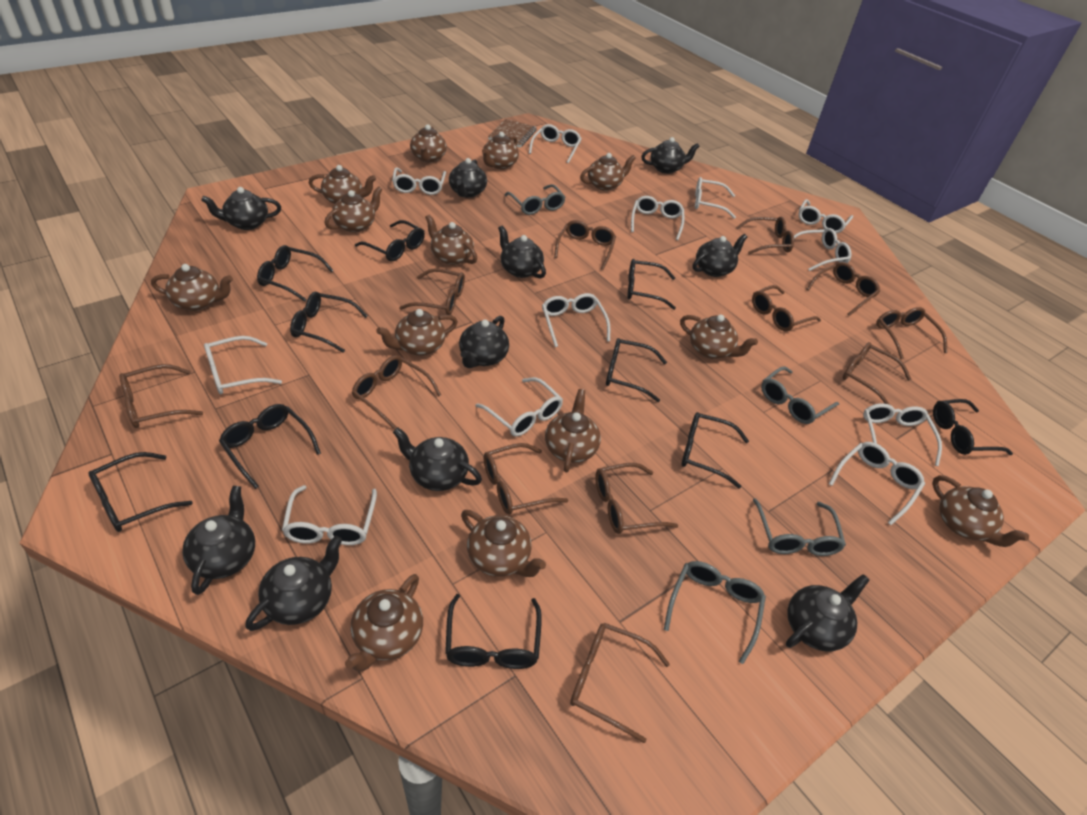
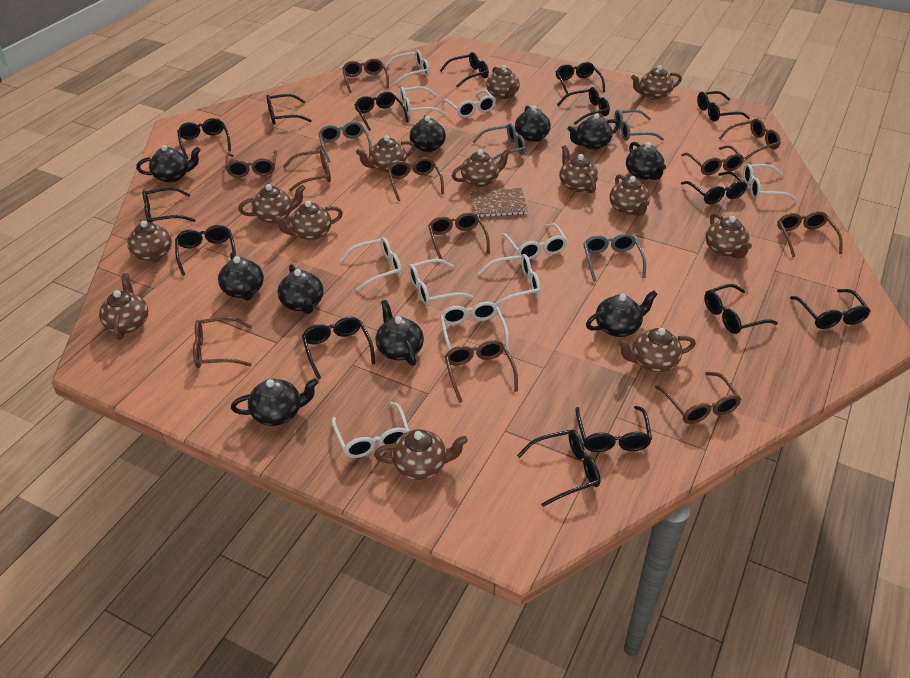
black glasses: 10 -> 15
brown glasses: 12 -> 11
white glasses: 12 -> 10

